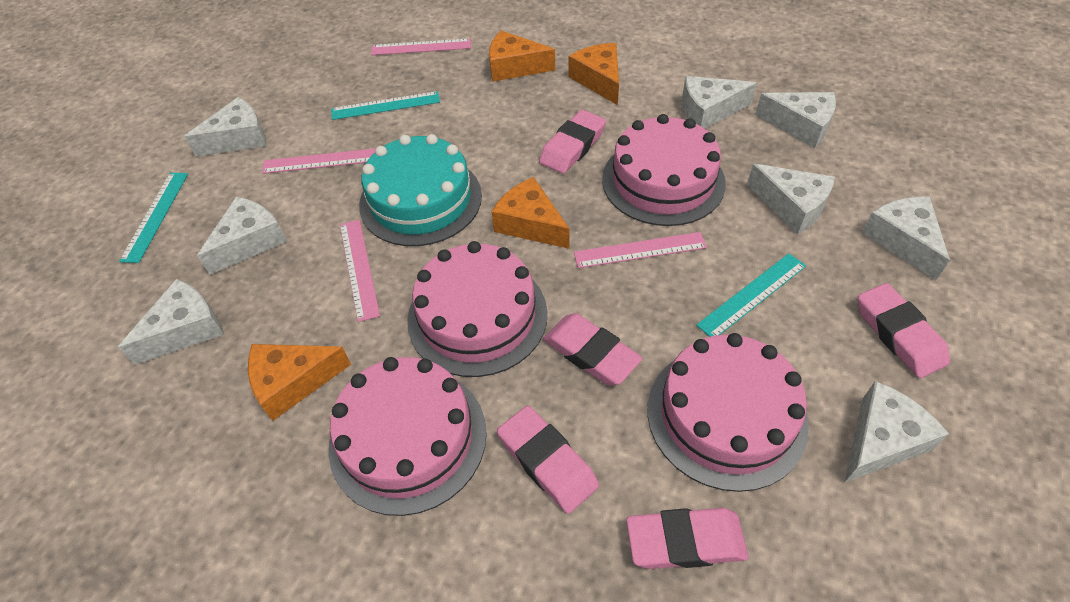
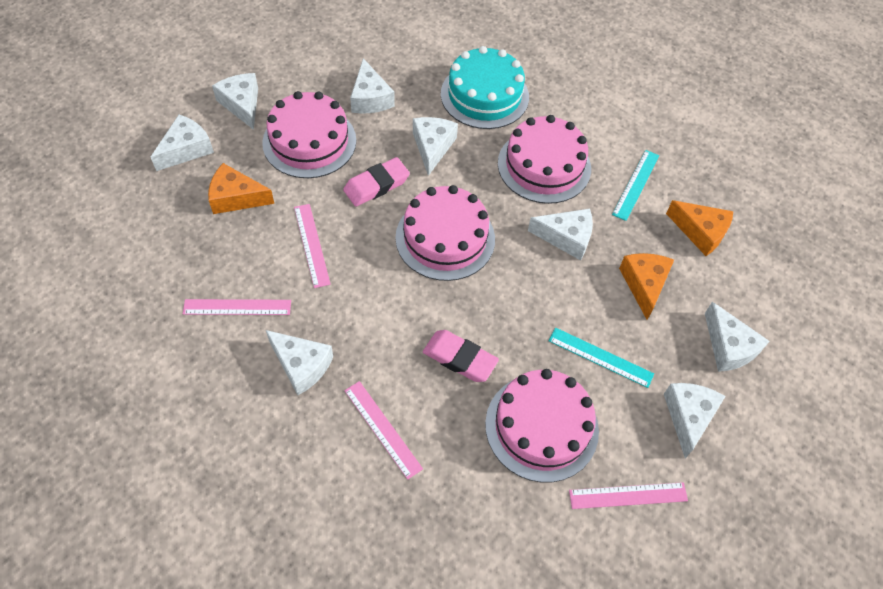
orange cheese: 4 -> 3
pink eraser: 5 -> 2
turquoise ruler: 3 -> 2

